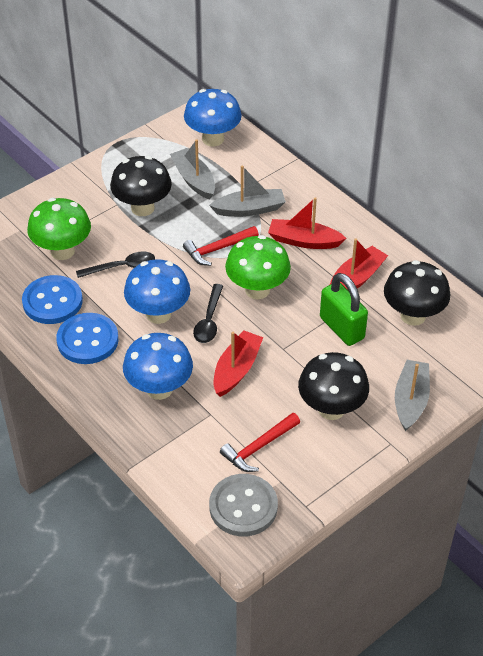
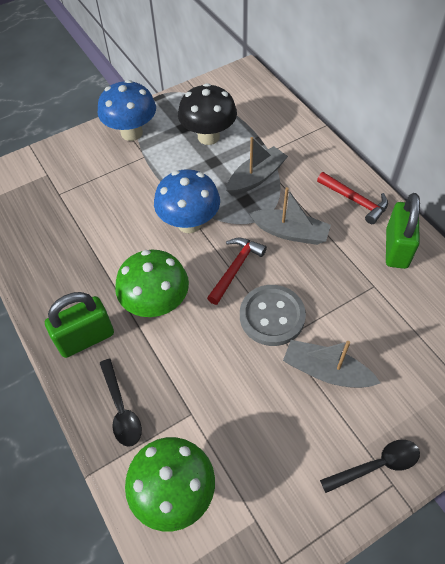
black mushroom: 3 -> 1
blue button: 2 -> 0
blue mushroom: 3 -> 2
green padlock: 1 -> 2
red boat: 3 -> 0

